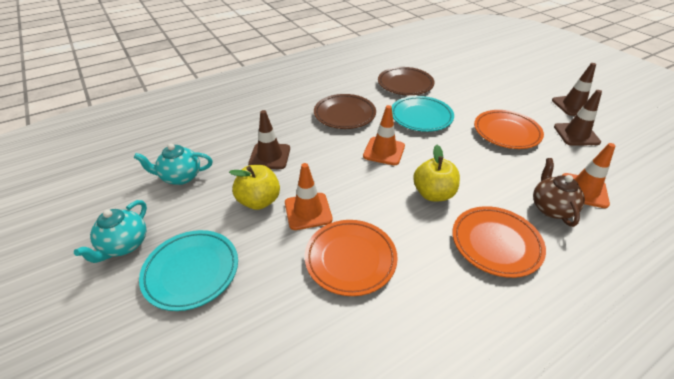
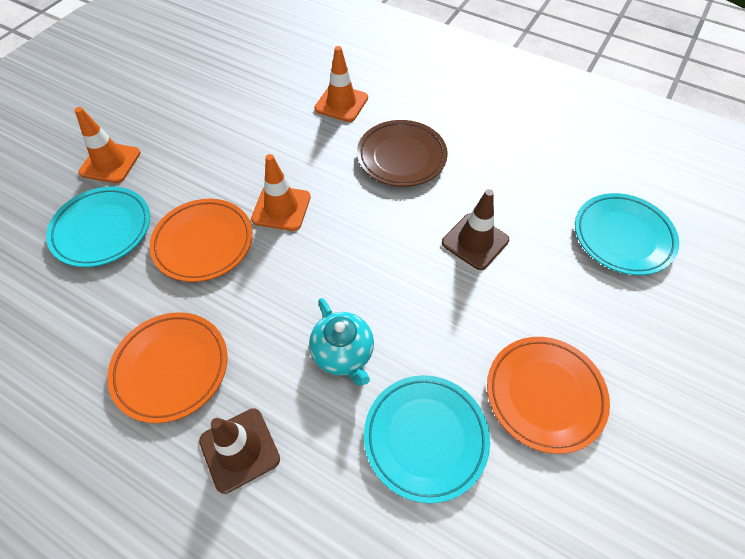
brown plate: 2 -> 1
brown teapot: 1 -> 0
brown traffic cone: 3 -> 2
turquoise plate: 2 -> 3
turquoise teapot: 2 -> 1
yellow apple: 2 -> 0

